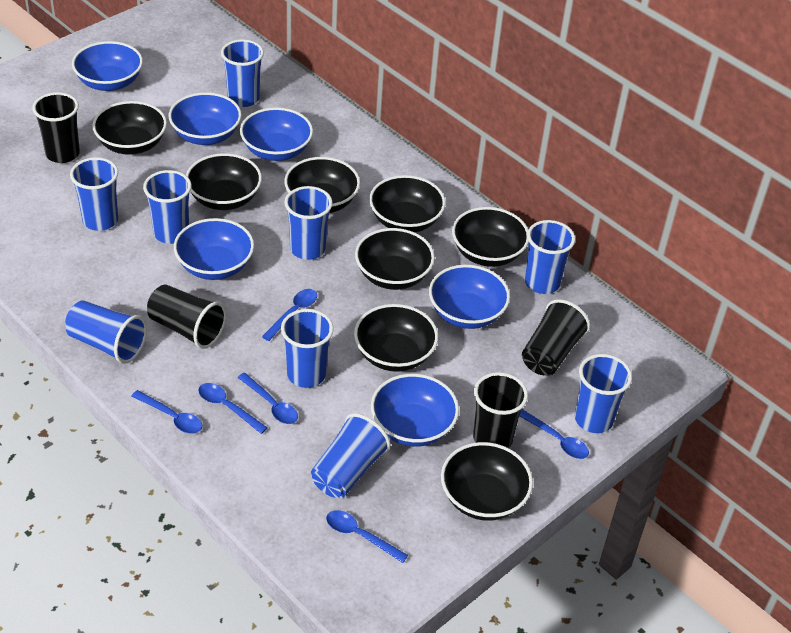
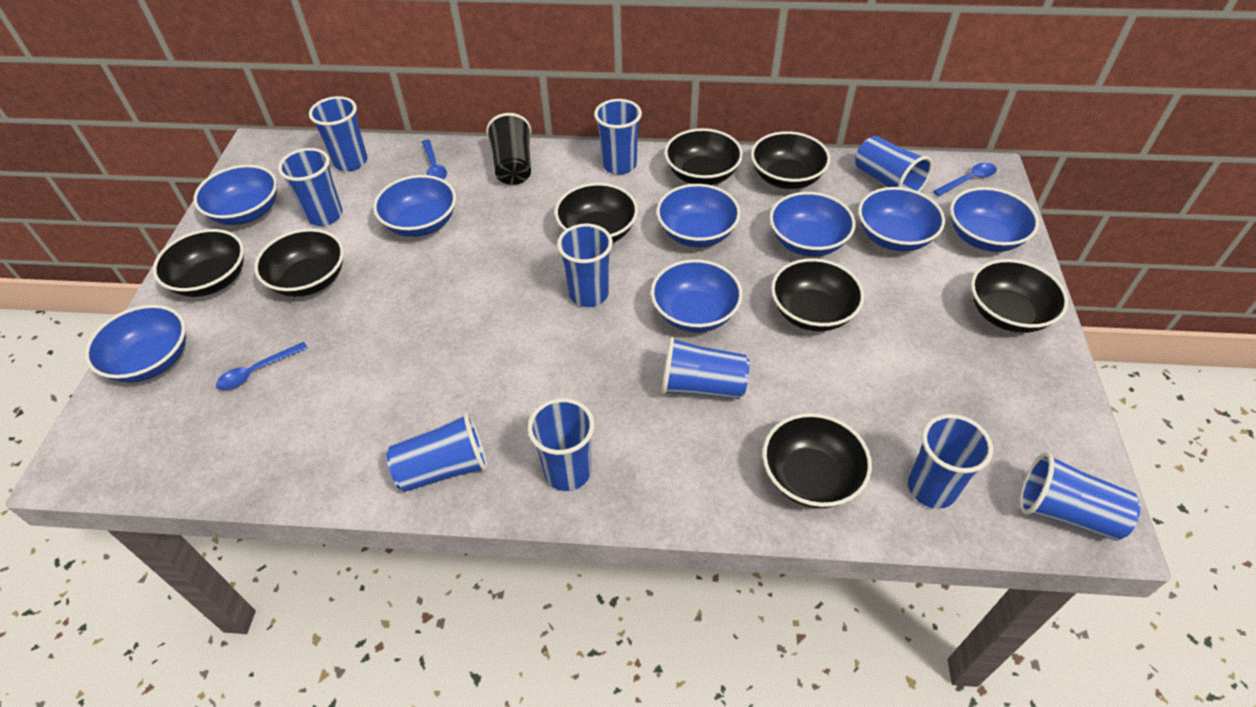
black cup: 4 -> 1
blue bowl: 6 -> 8
blue cup: 9 -> 10
blue spoon: 6 -> 3

